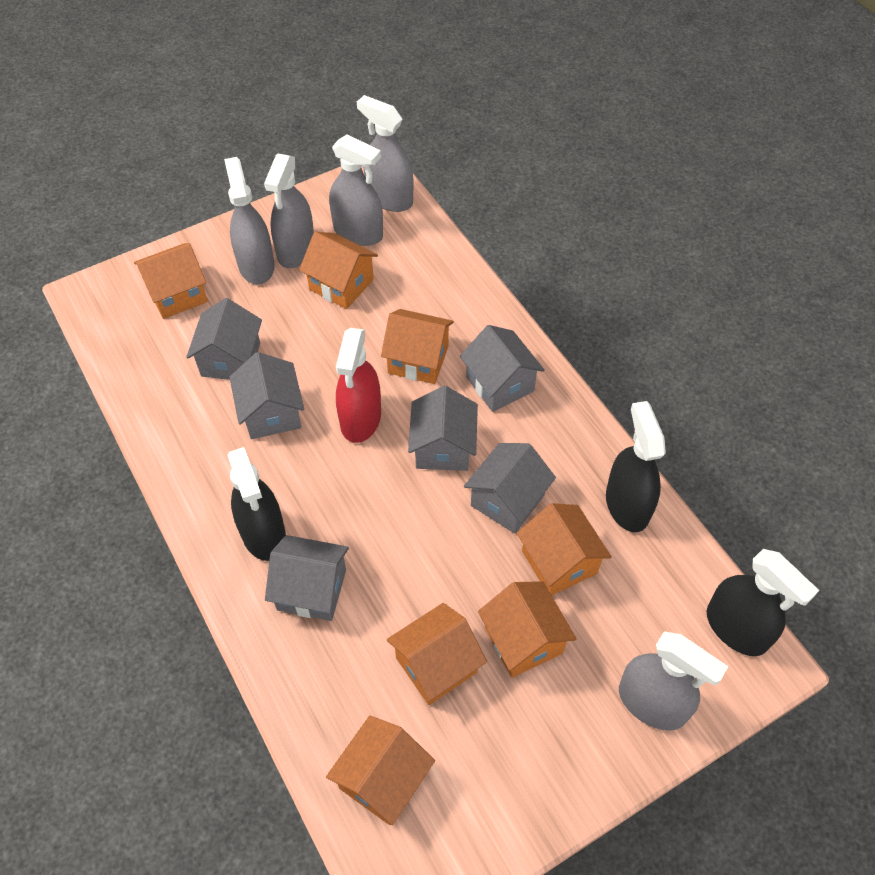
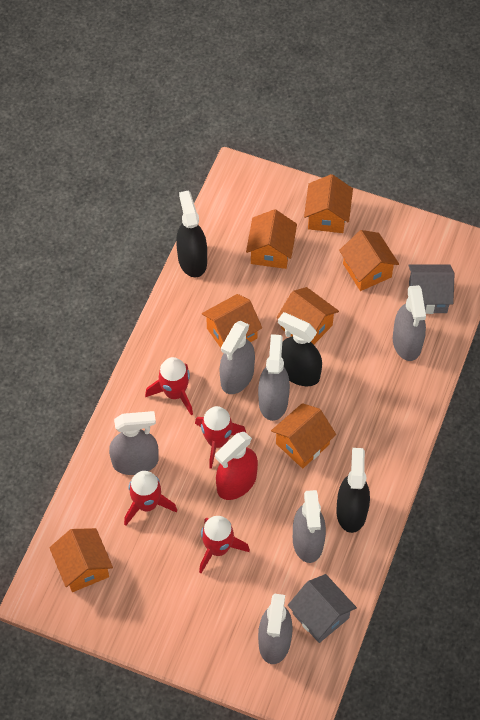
grey house: 6 -> 2
grey spray bottle: 5 -> 6
red rocket: 0 -> 4

